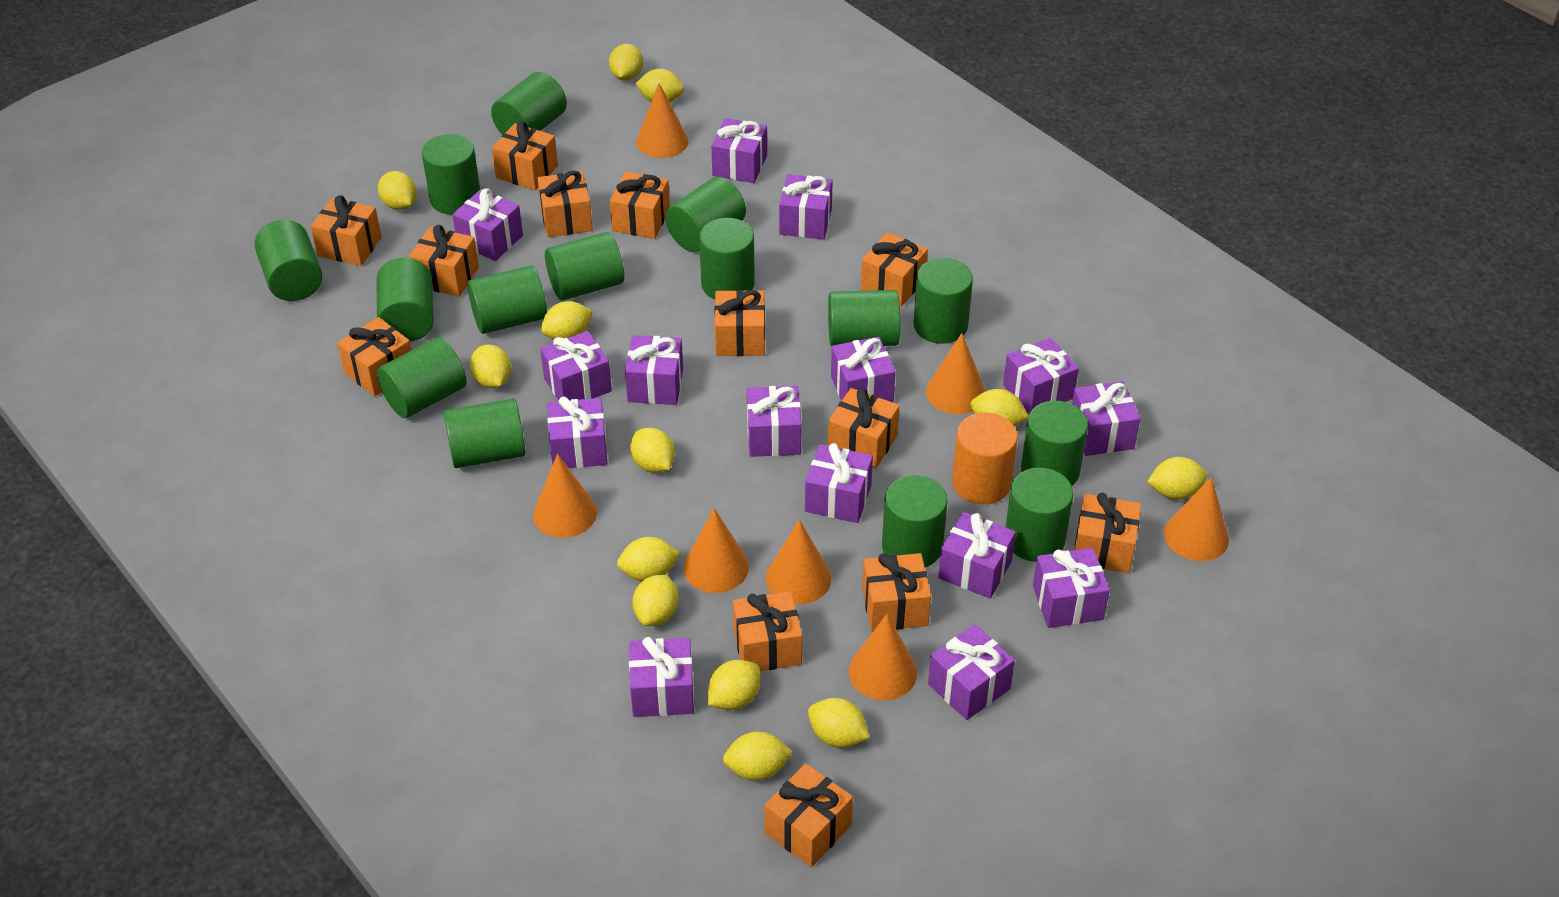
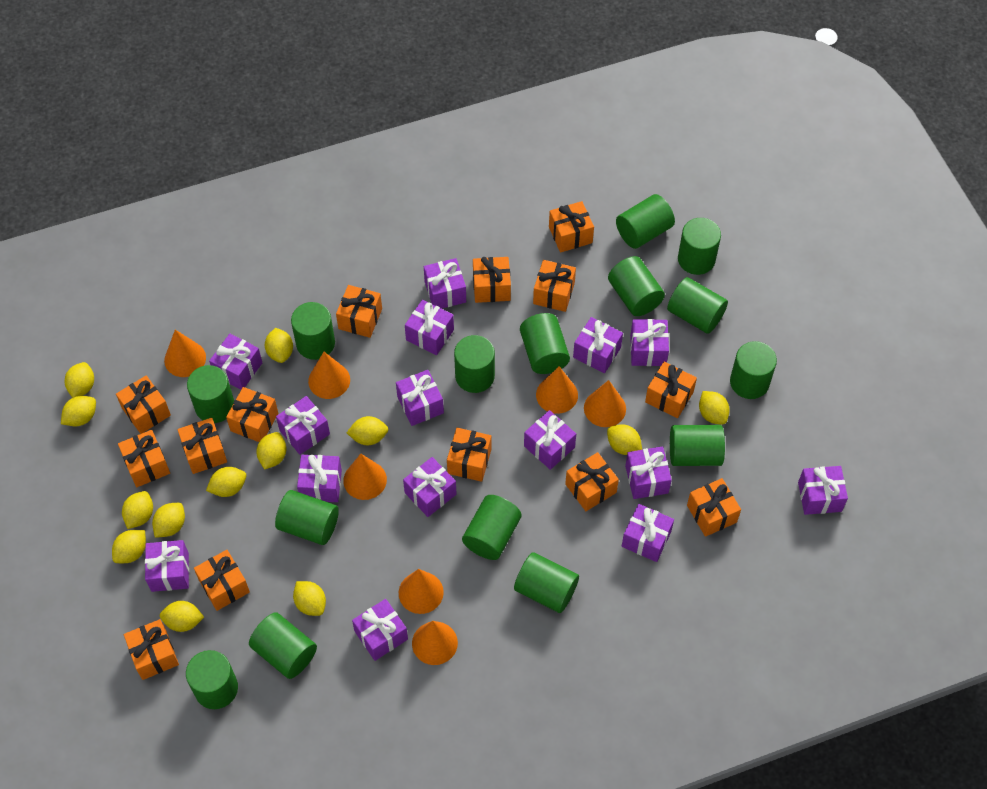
orange cylinder: 1 -> 0
orange gift: 13 -> 14

